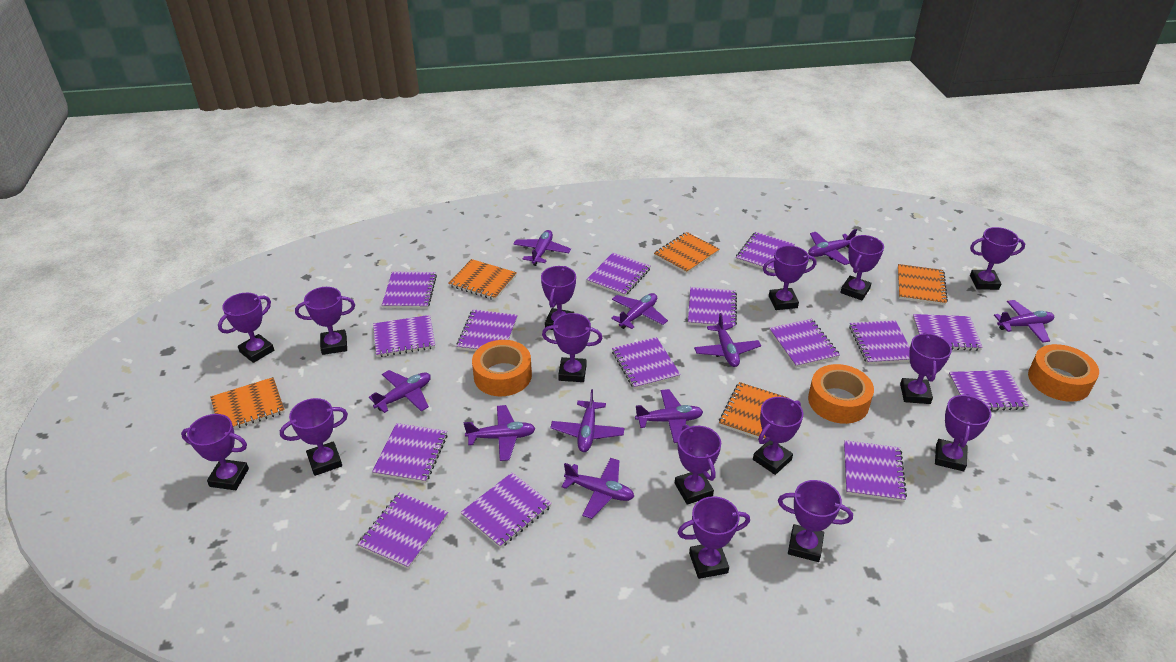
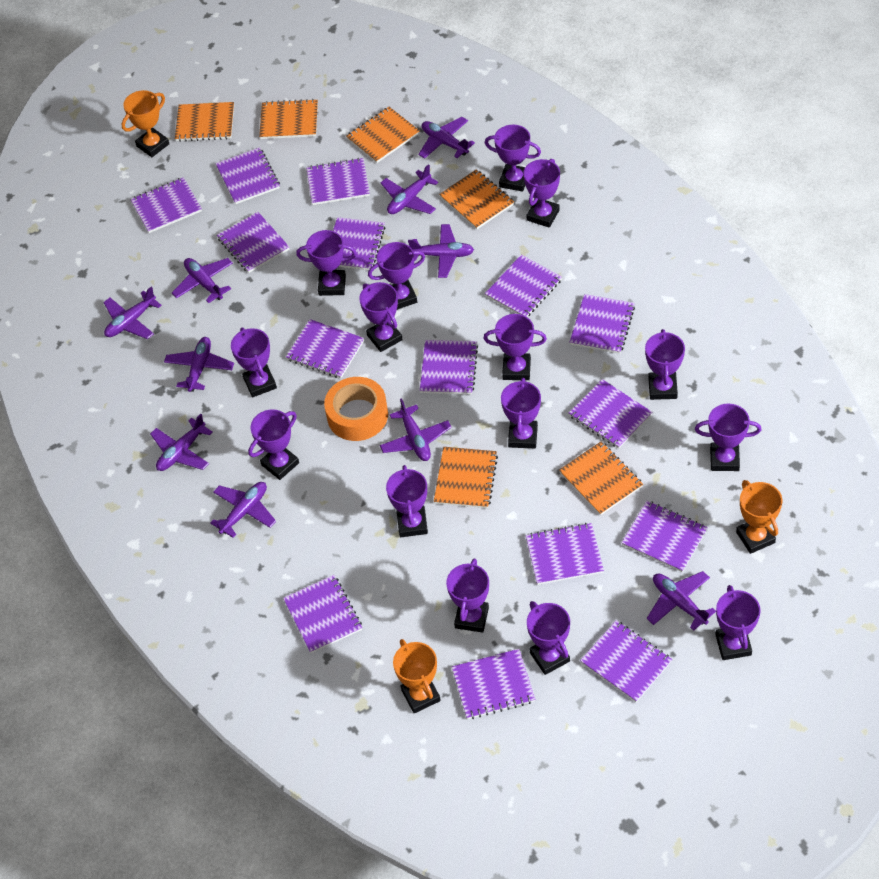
orange notebook: 5 -> 6
orange tape: 3 -> 1
orange trophy: 0 -> 3

